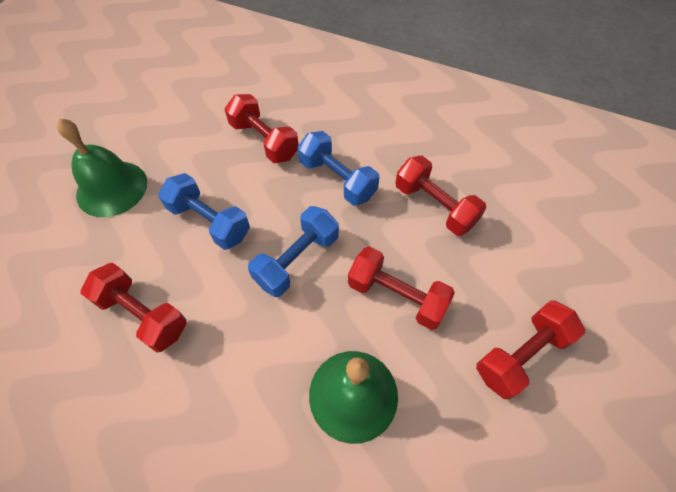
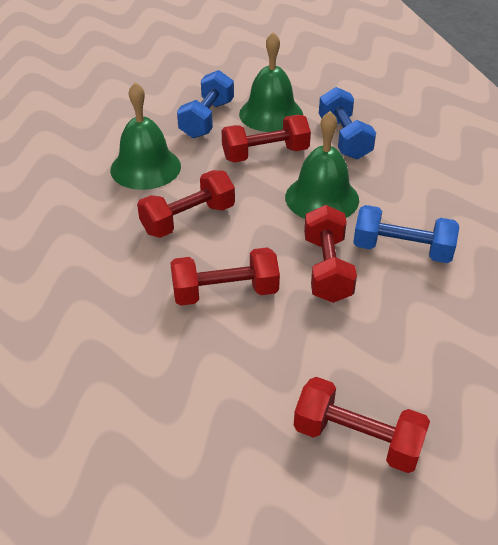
green bell: 2 -> 3

